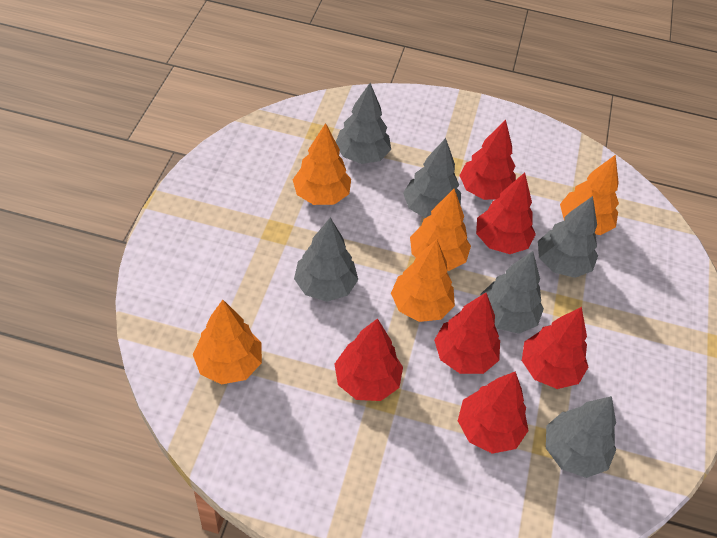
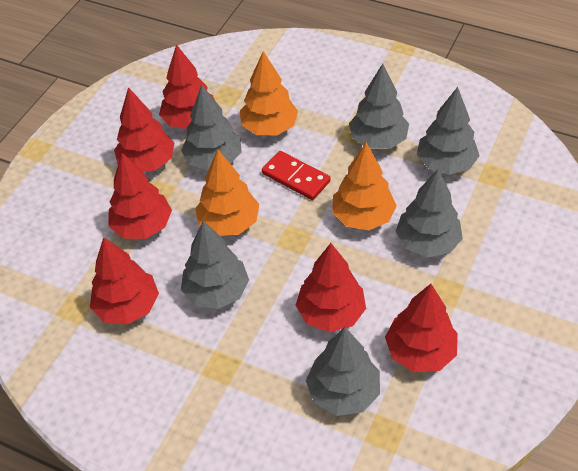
orange tree: 5 -> 3
red domino: 0 -> 1

